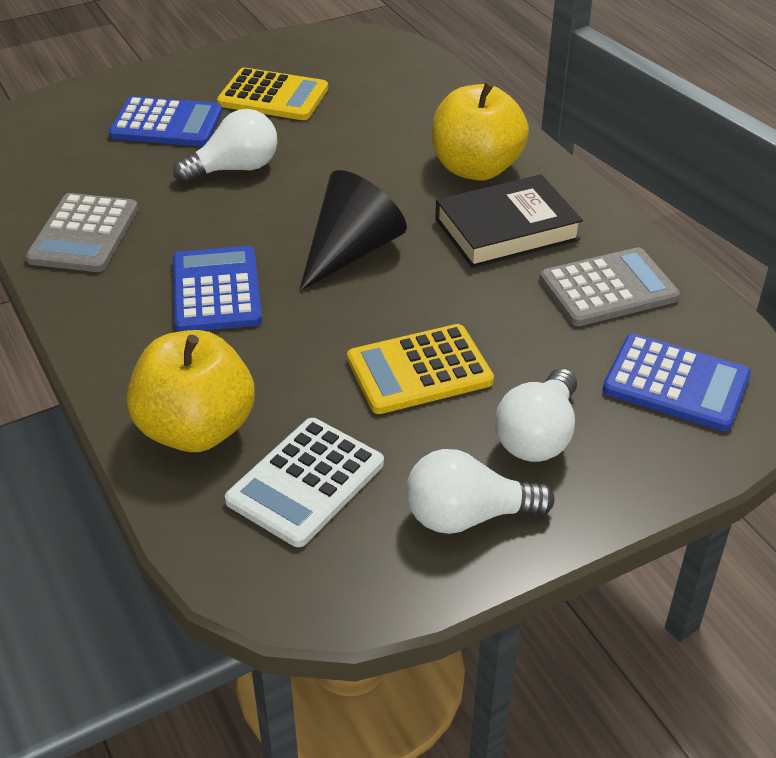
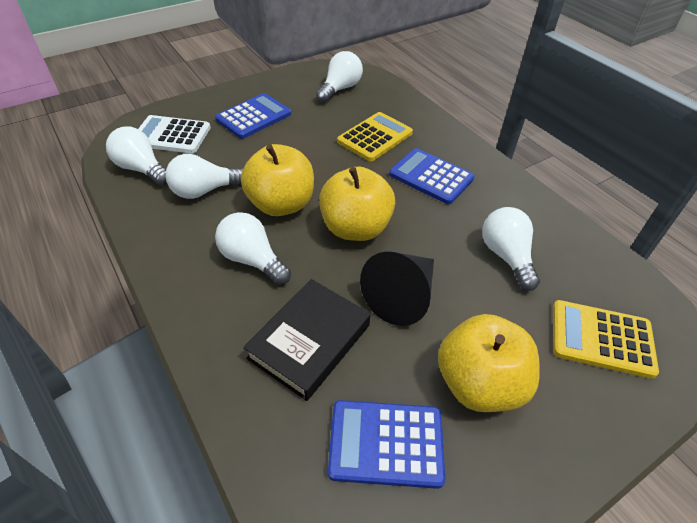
grey calculator: 2 -> 0
white light bulb: 3 -> 5
yellow apple: 2 -> 3

